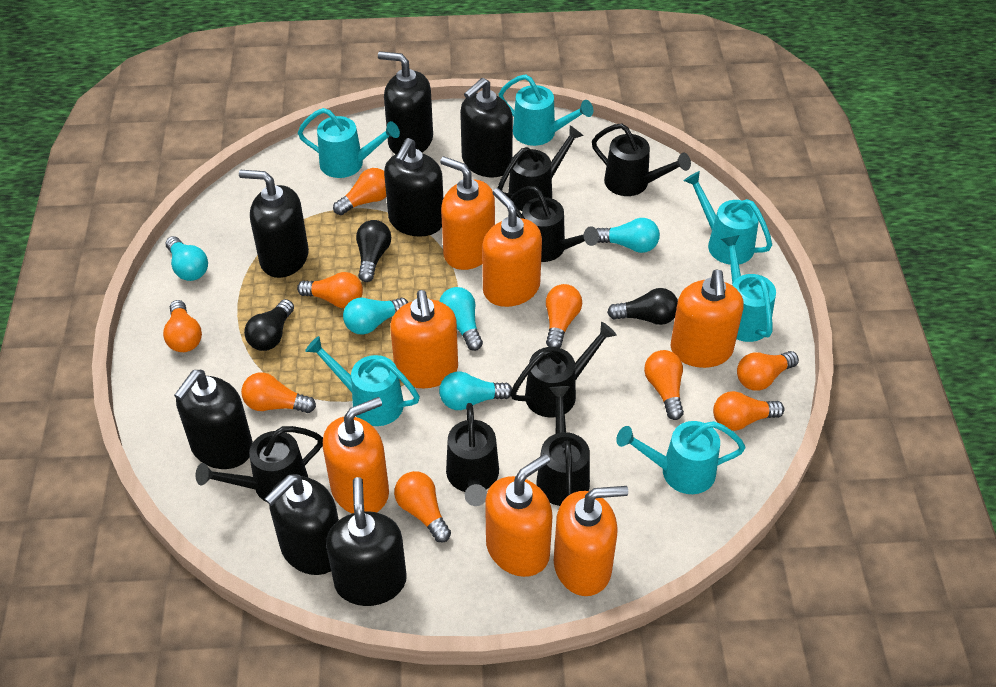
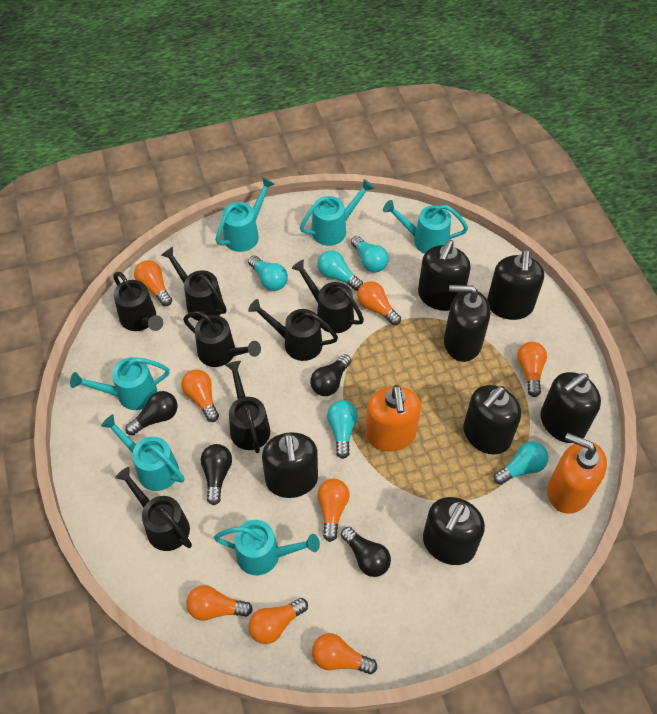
black light bulb: 3 -> 4
orange light bulb: 9 -> 8
orange soap dispenser: 7 -> 2

